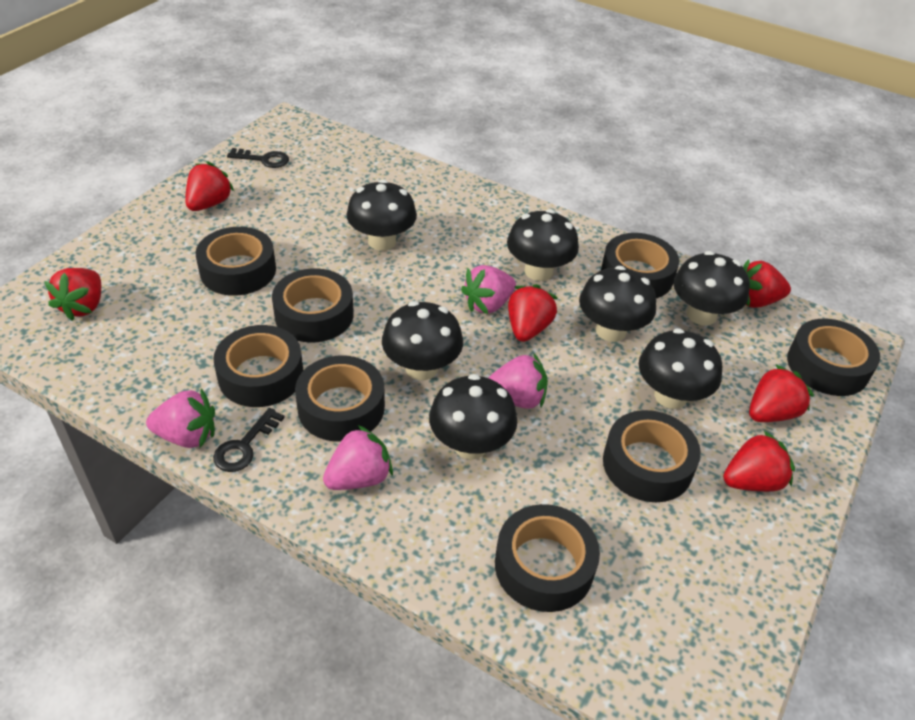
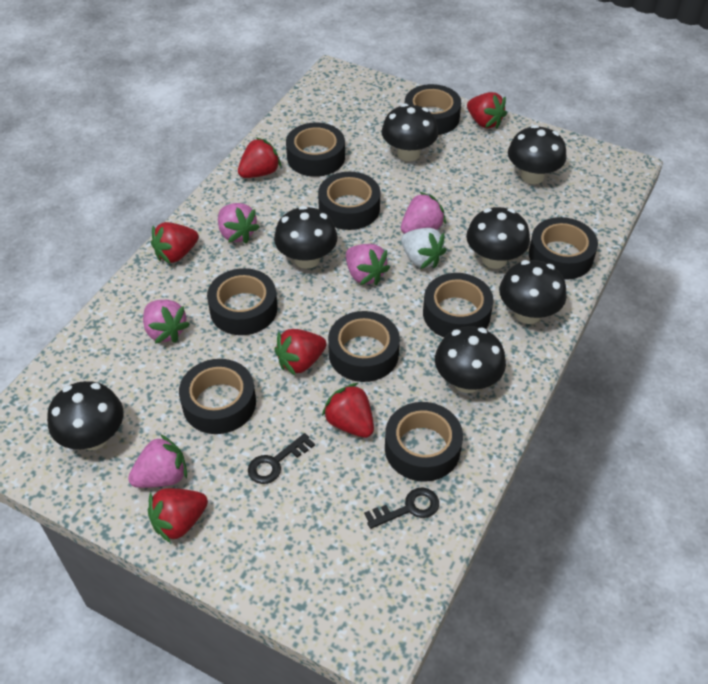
black tape: 8 -> 9
pink strawberry: 4 -> 5
white strawberry: 0 -> 1

